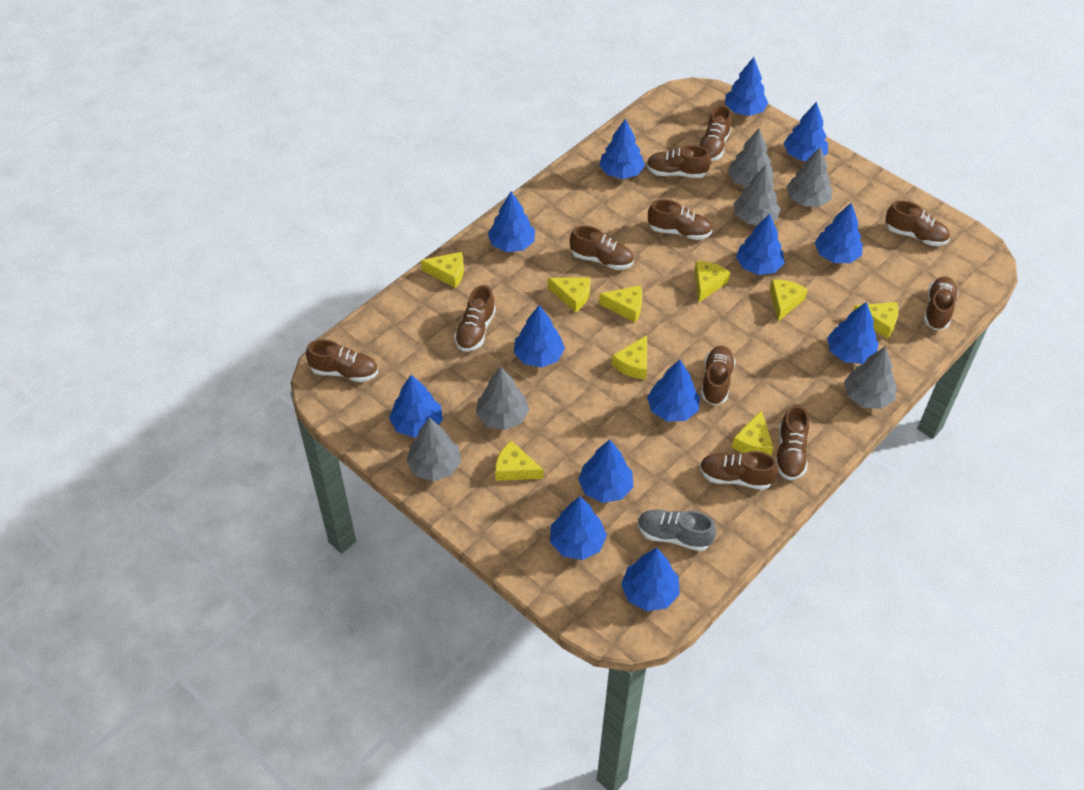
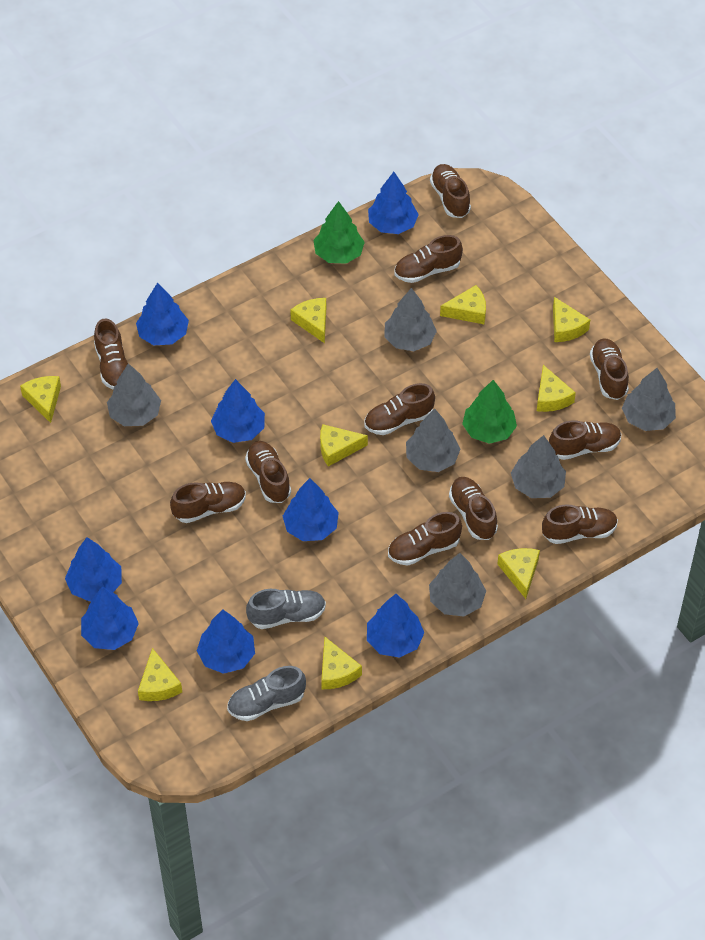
blue tree: 13 -> 8
green tree: 0 -> 2
grey shoe: 1 -> 2

